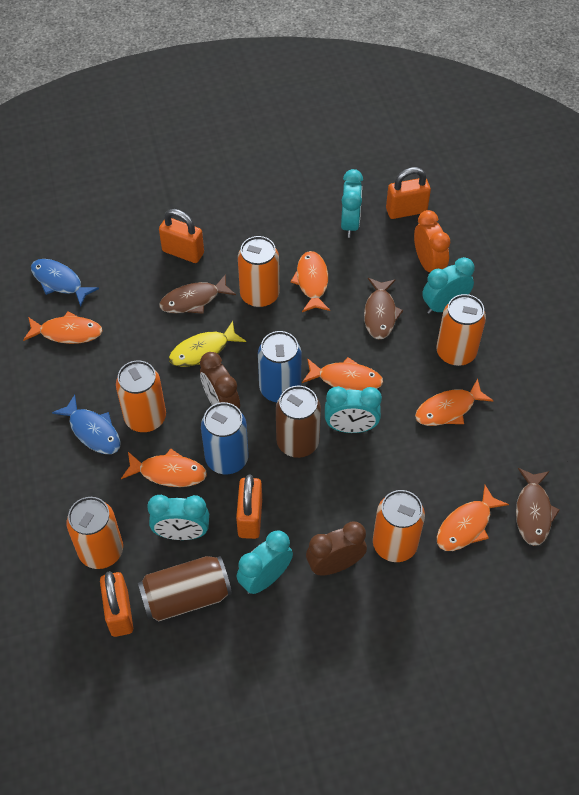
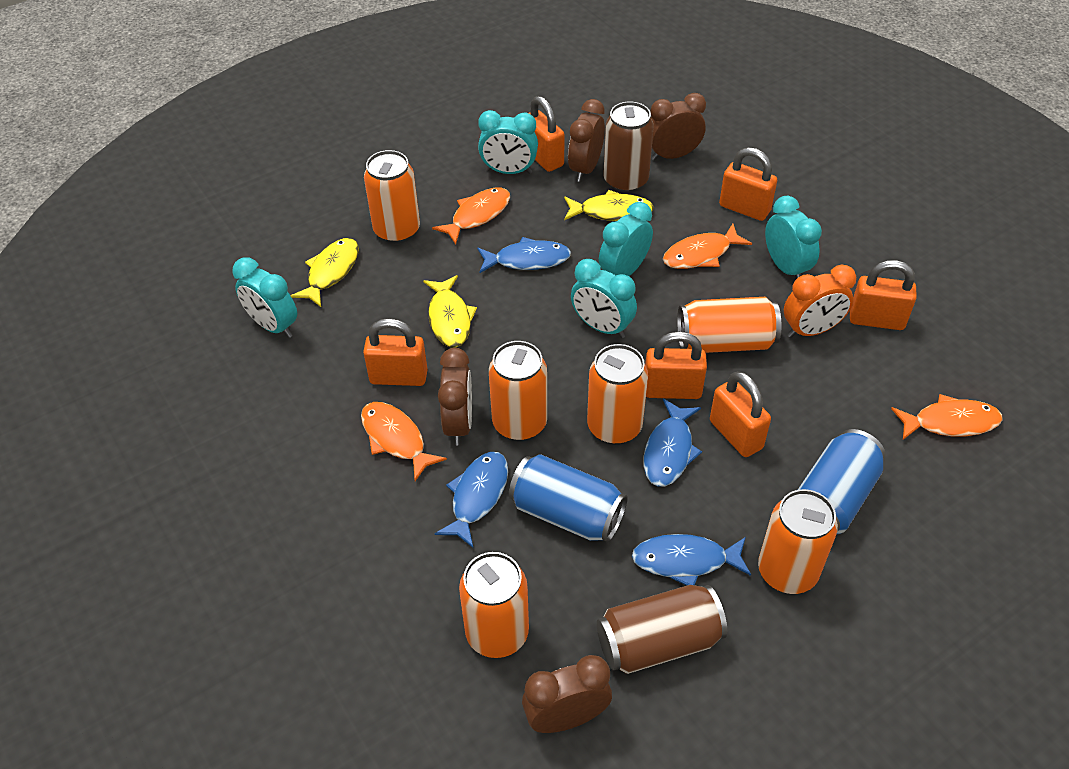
blue fish: 2 -> 4
brown clock: 2 -> 4
brown fish: 3 -> 0
orange can: 5 -> 6
orange fish: 6 -> 4
orange padlock: 4 -> 6
yellow fish: 1 -> 3

